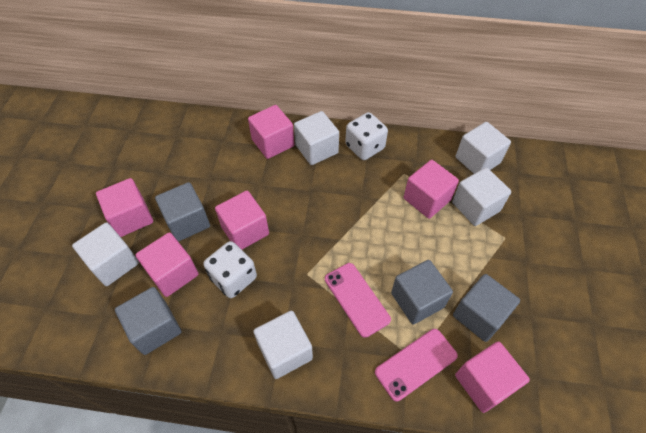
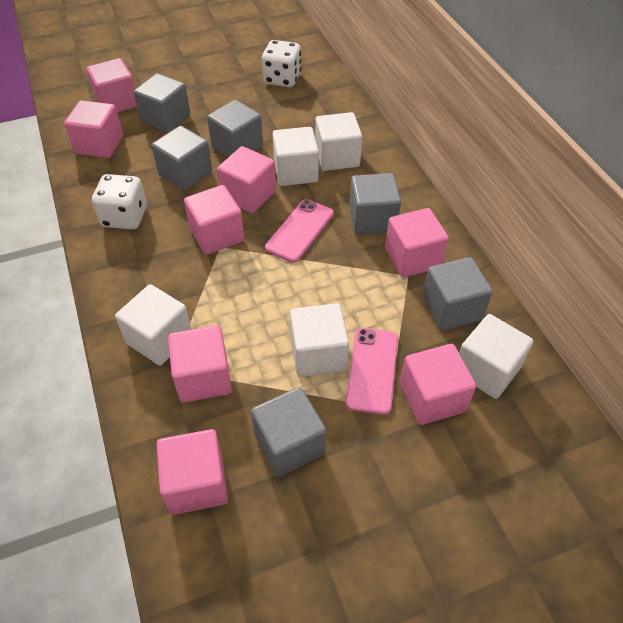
grey cube: 4 -> 6
pink cube: 6 -> 8

